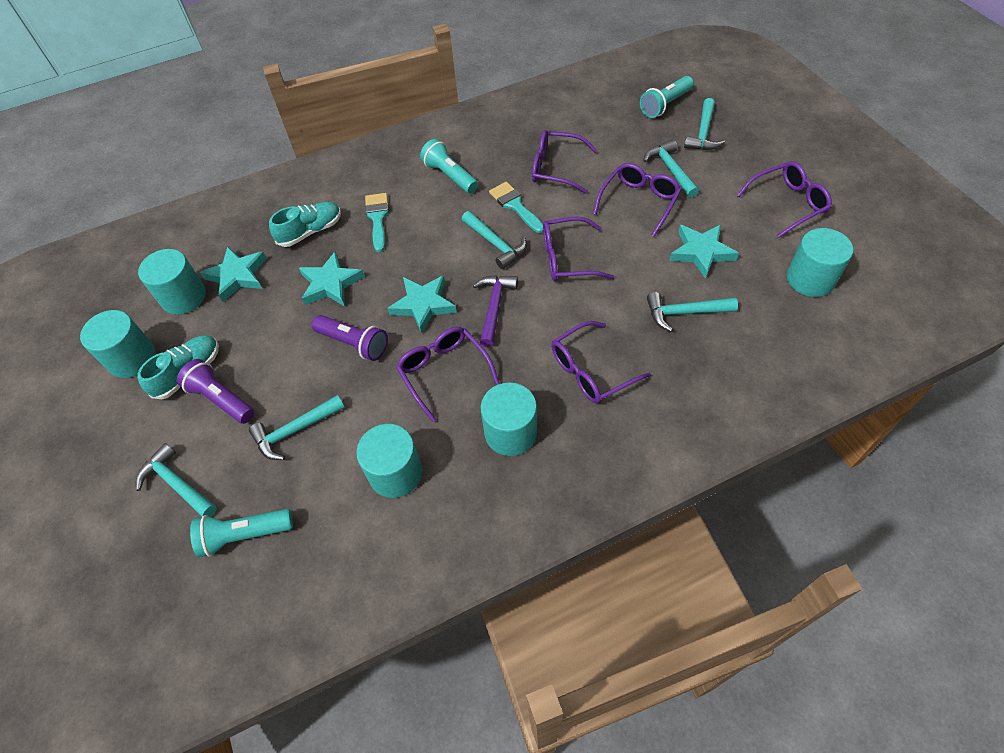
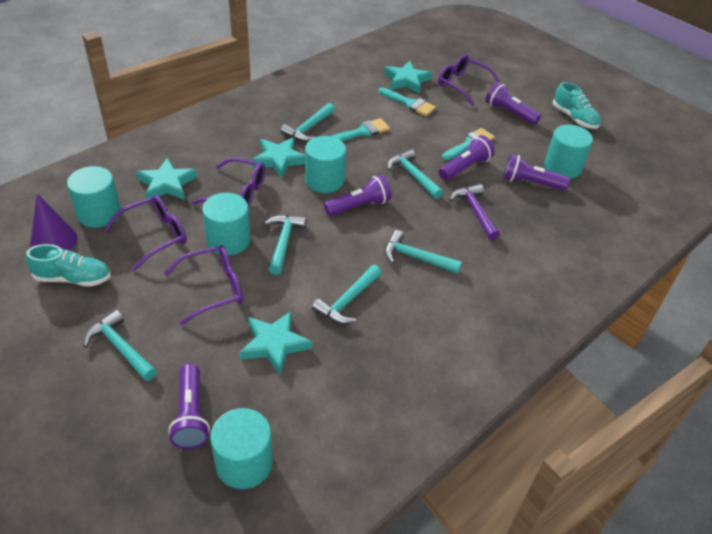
purple cone: 0 -> 1
purple flashlight: 2 -> 5
purple glasses: 6 -> 4
turquoise brush: 2 -> 3
turquoise flashlight: 3 -> 0

